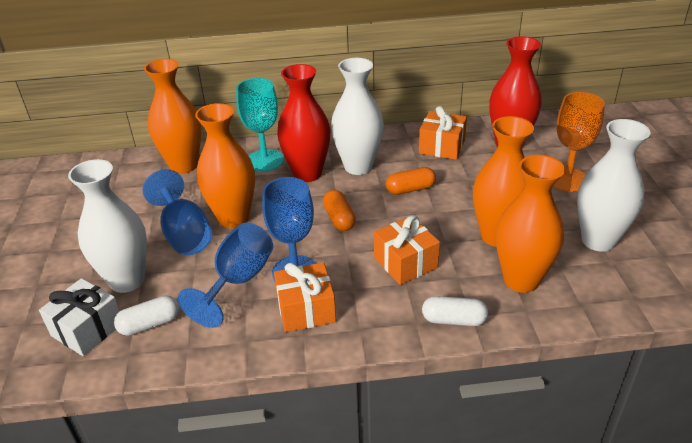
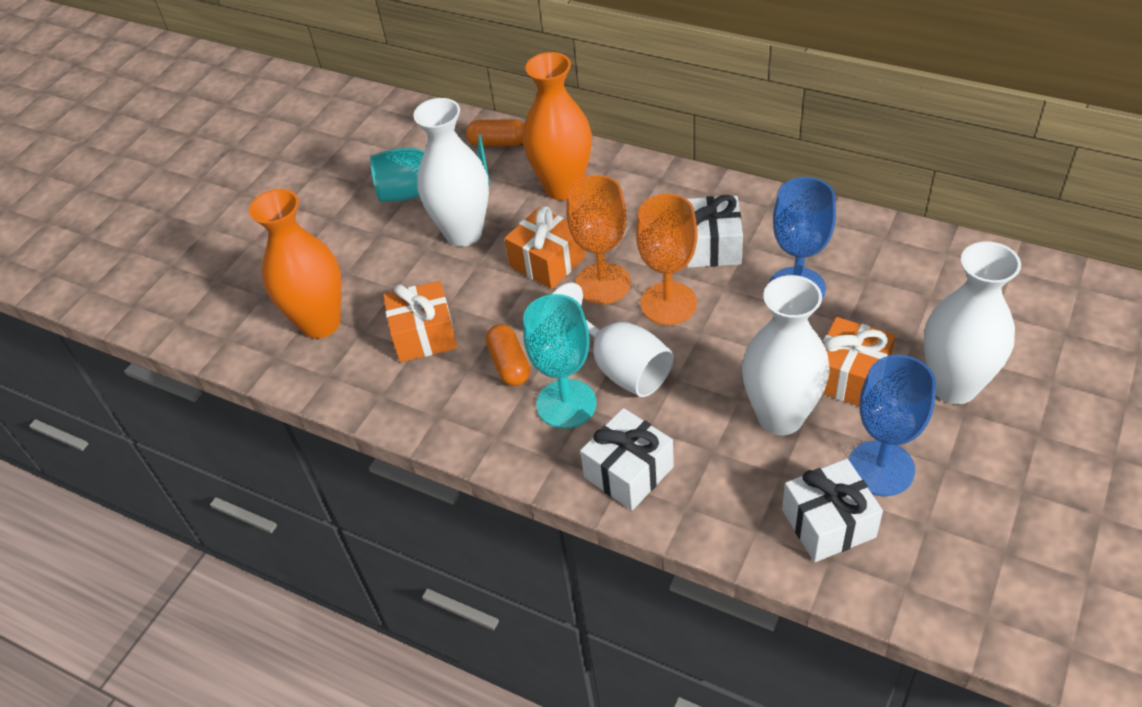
blue goblet: 3 -> 2
orange goblet: 1 -> 2
orange vase: 4 -> 2
red vase: 2 -> 0
turquoise goblet: 1 -> 2
white capsule: 2 -> 0
white gift: 1 -> 3
white goblet: 0 -> 1

